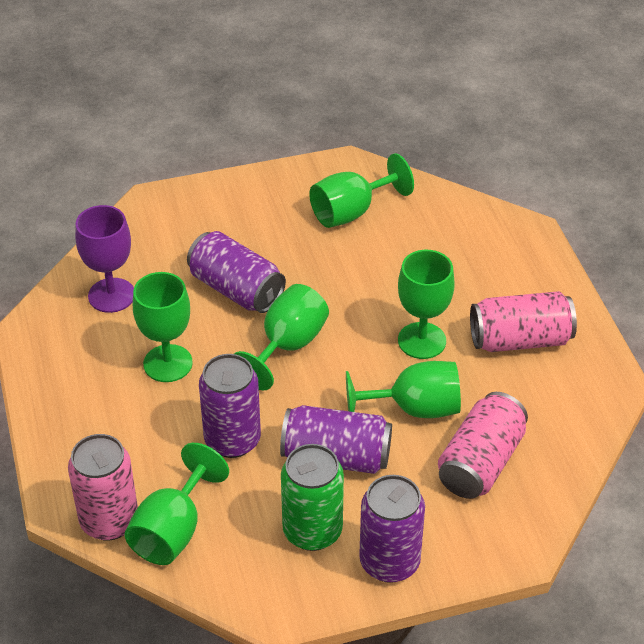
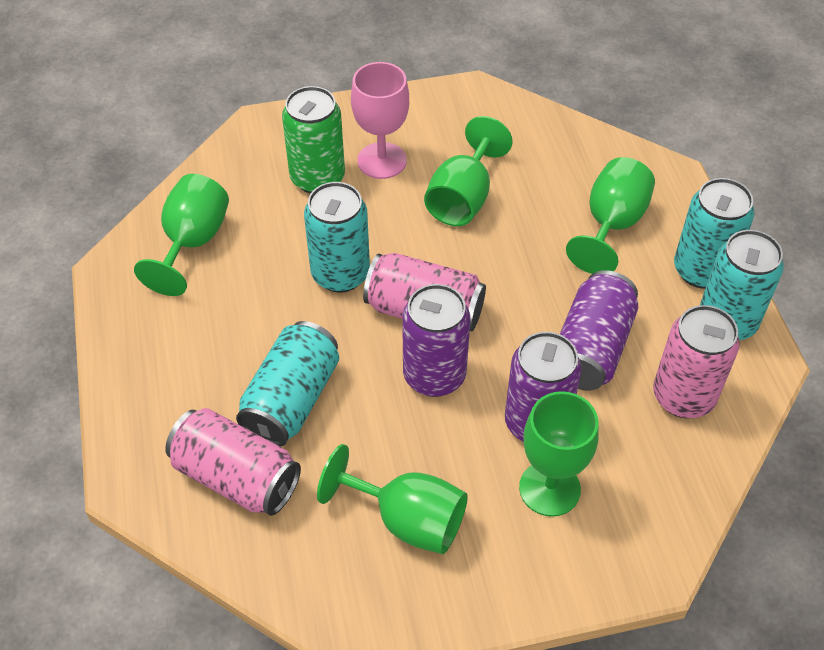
green goblet: 6 -> 5
pink goblet: 0 -> 1
purple can: 4 -> 3
purple goblet: 1 -> 0
turquoise can: 0 -> 4

